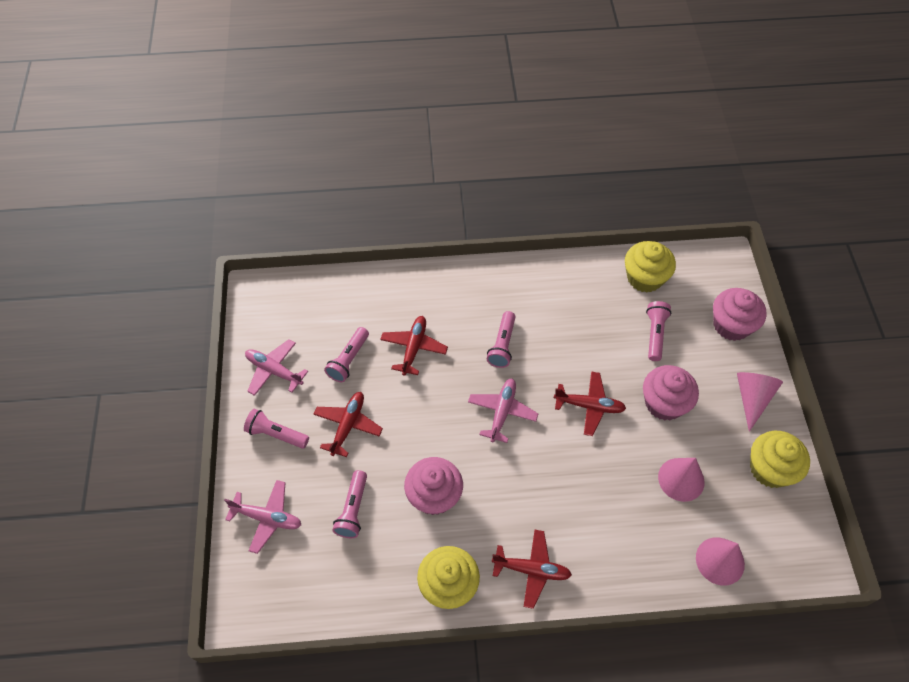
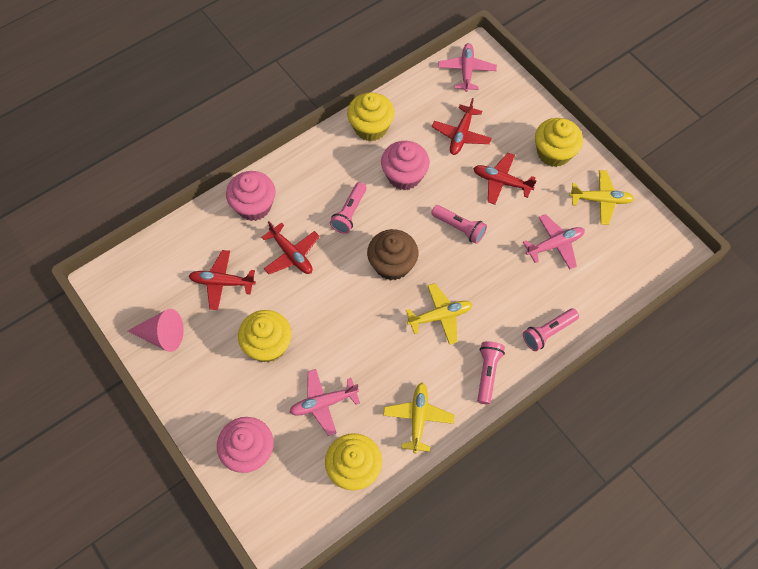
brown cupcake: 0 -> 1
pink cone: 3 -> 1
pink flashlight: 5 -> 4
yellow cupcake: 3 -> 4
yellow plane: 0 -> 3

